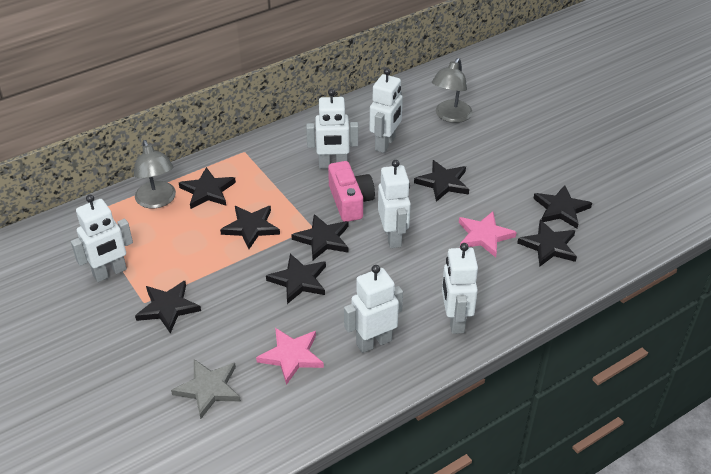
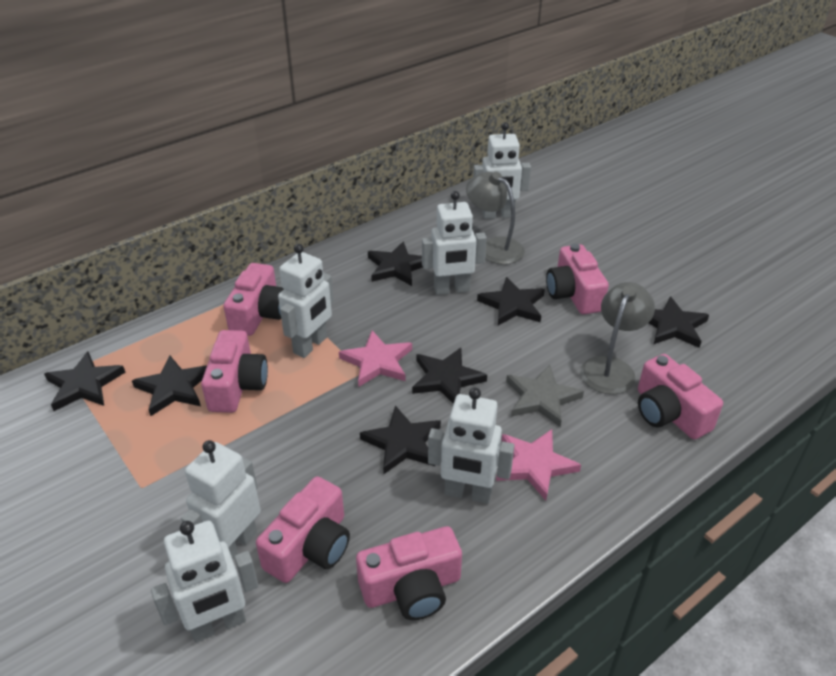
black star: 8 -> 7
pink camera: 1 -> 6

